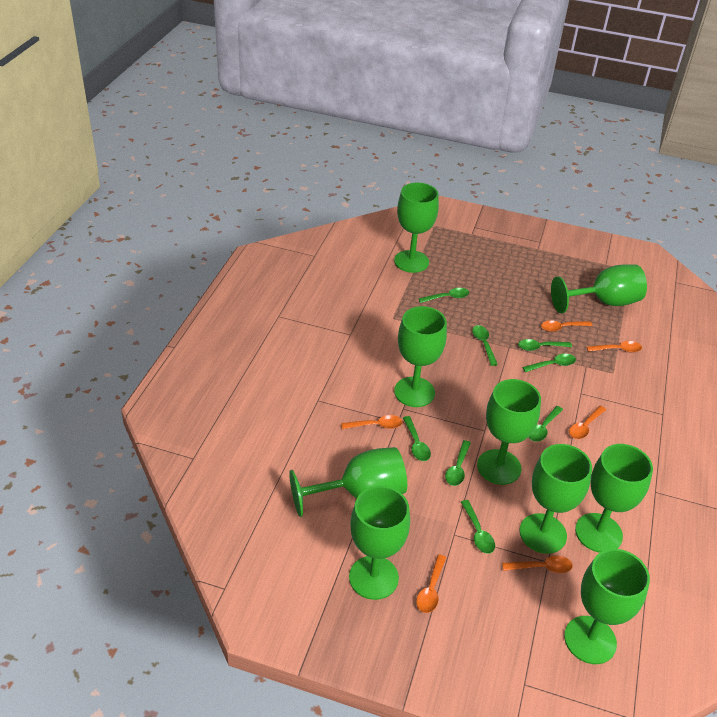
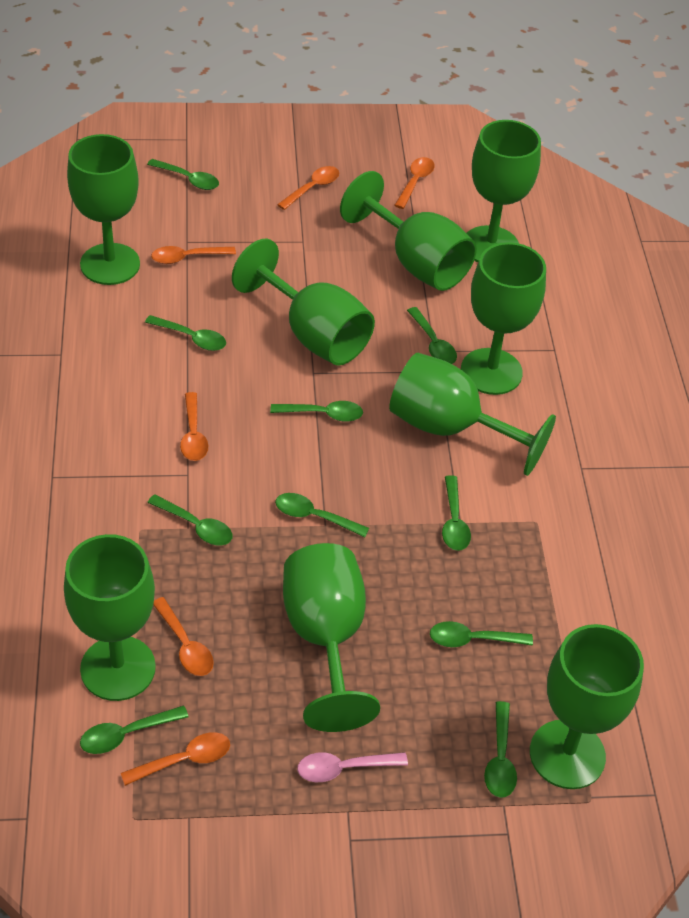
green spoon: 8 -> 10
pink spoon: 0 -> 1

